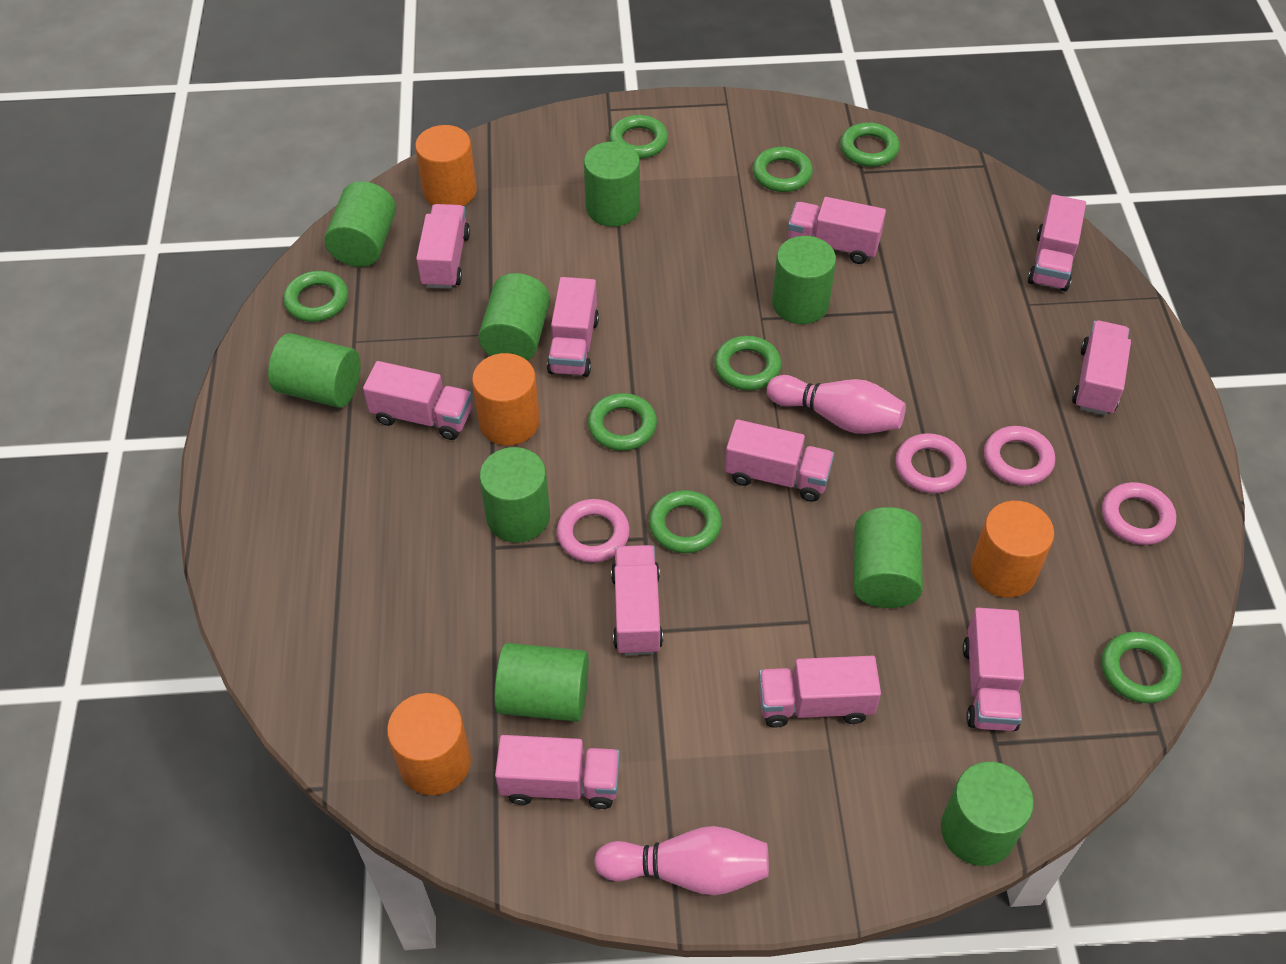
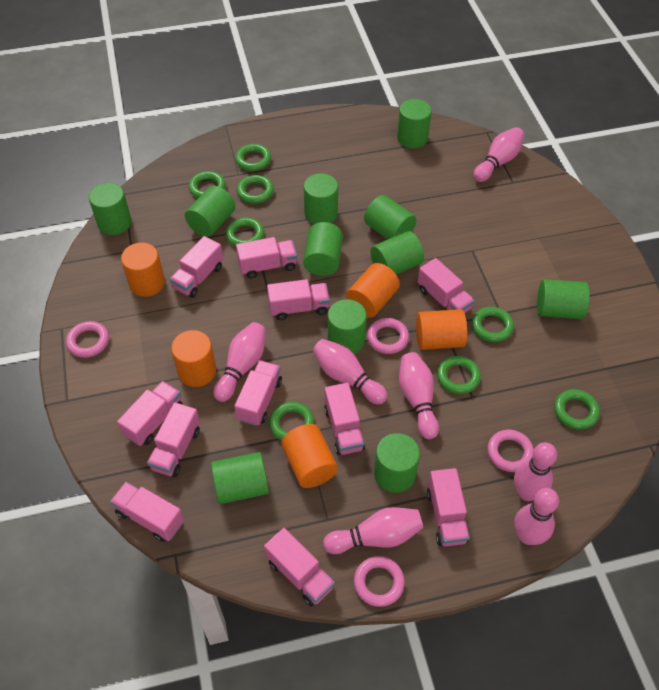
green cylinder: 9 -> 11
orange cylinder: 4 -> 5
pink bowling pin: 2 -> 7

